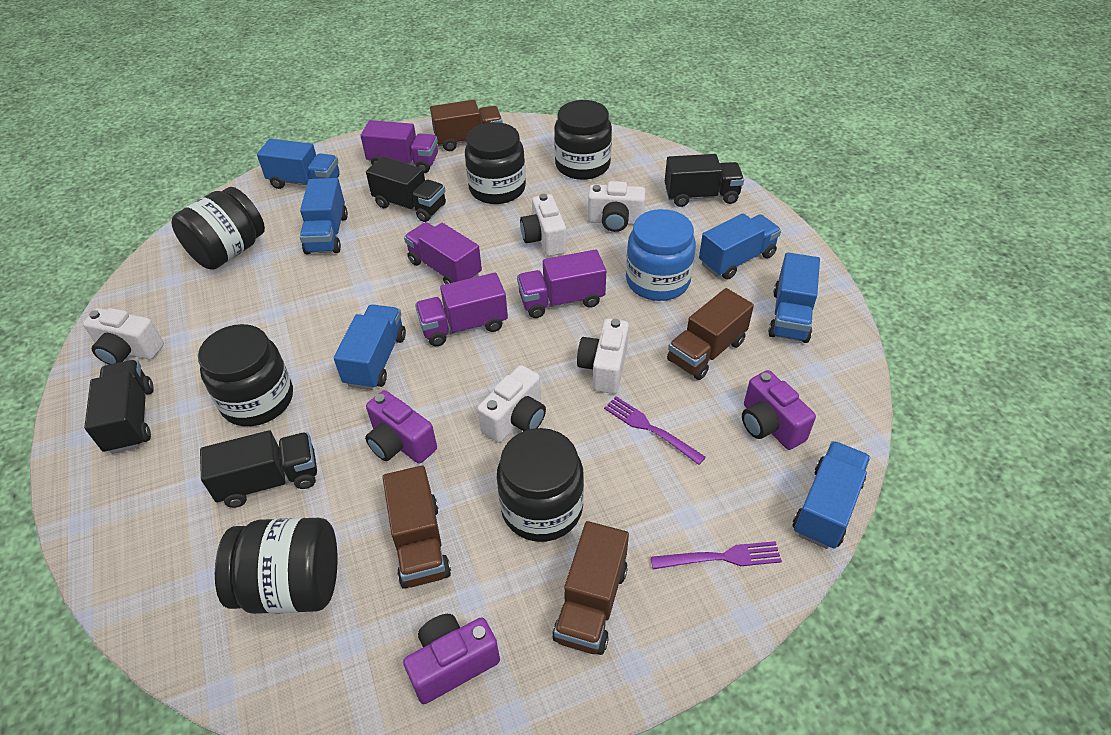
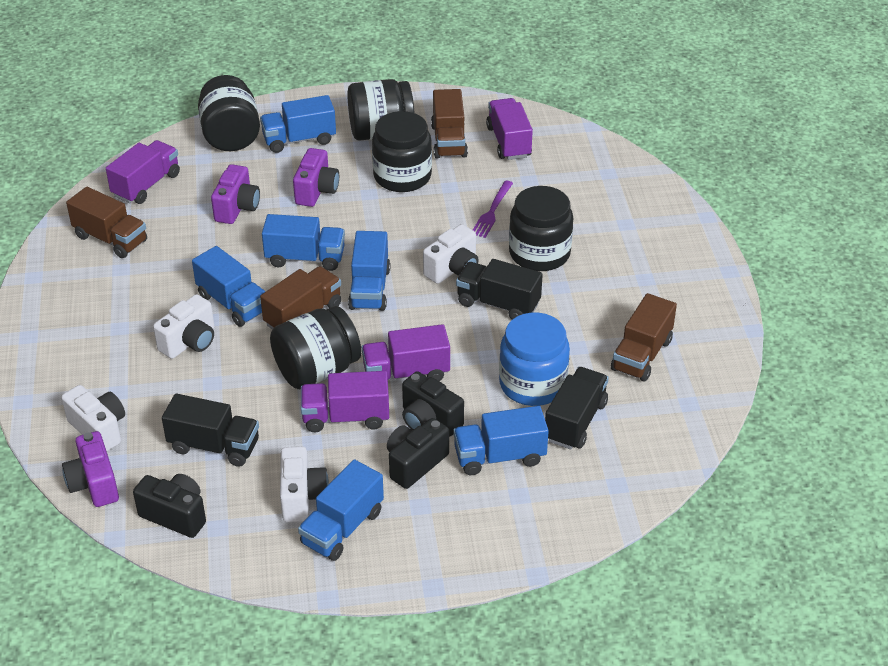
black camera: 0 -> 3
black jar: 6 -> 5
black truck: 4 -> 3
purple fork: 2 -> 1
white camera: 5 -> 4

